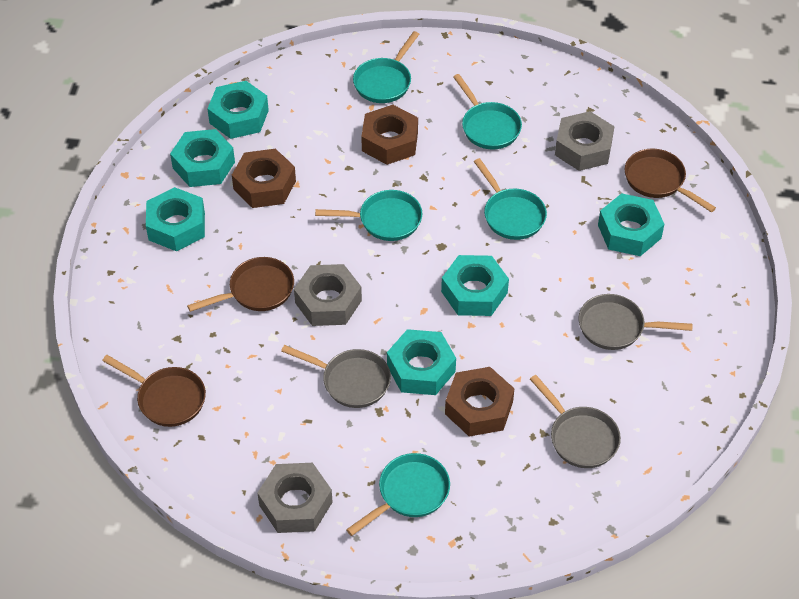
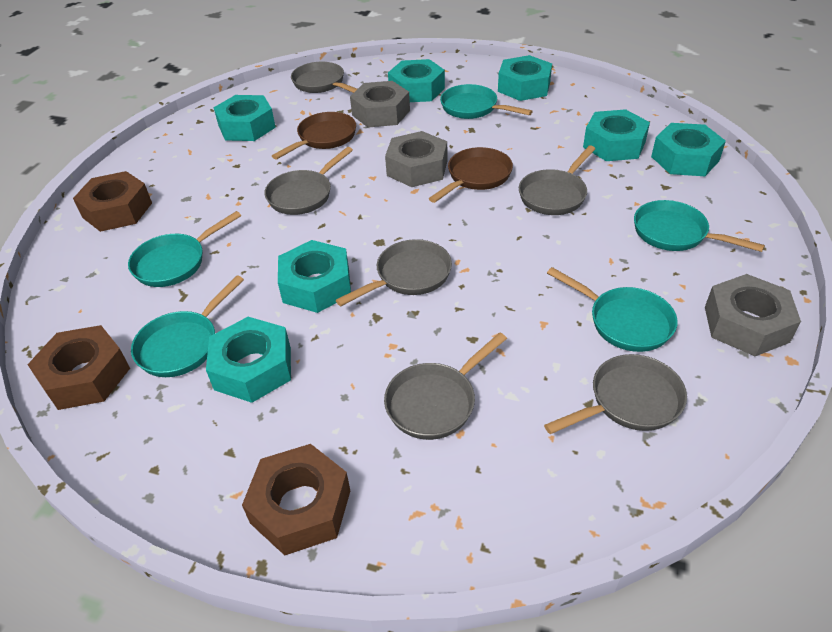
brown pan: 3 -> 2
grey pan: 3 -> 6
turquoise nut: 6 -> 7

